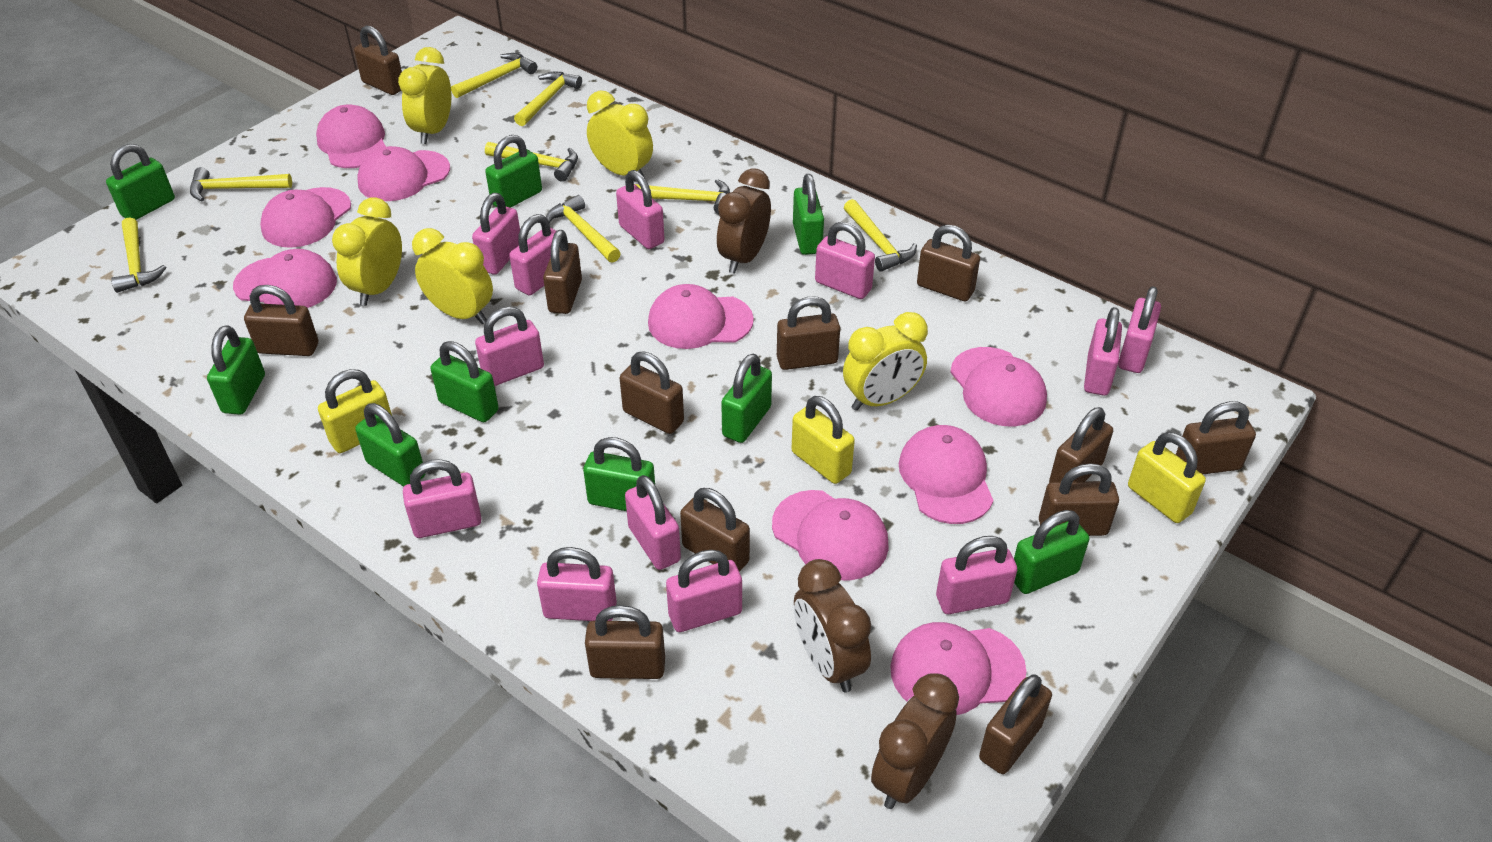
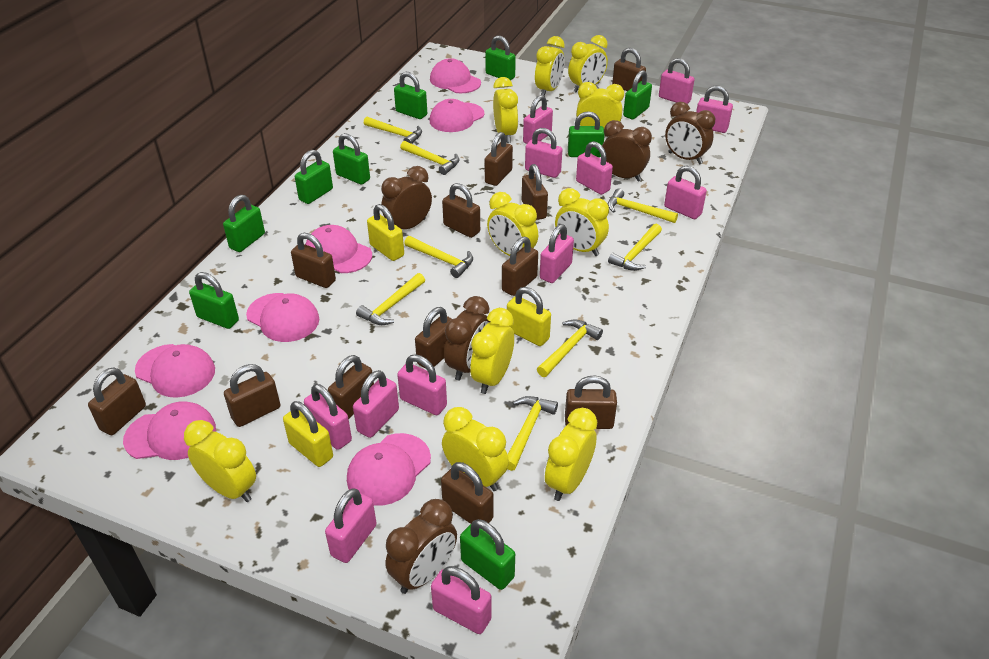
brown clock: 3 -> 5
pink cap: 9 -> 7
yellow clock: 5 -> 10

